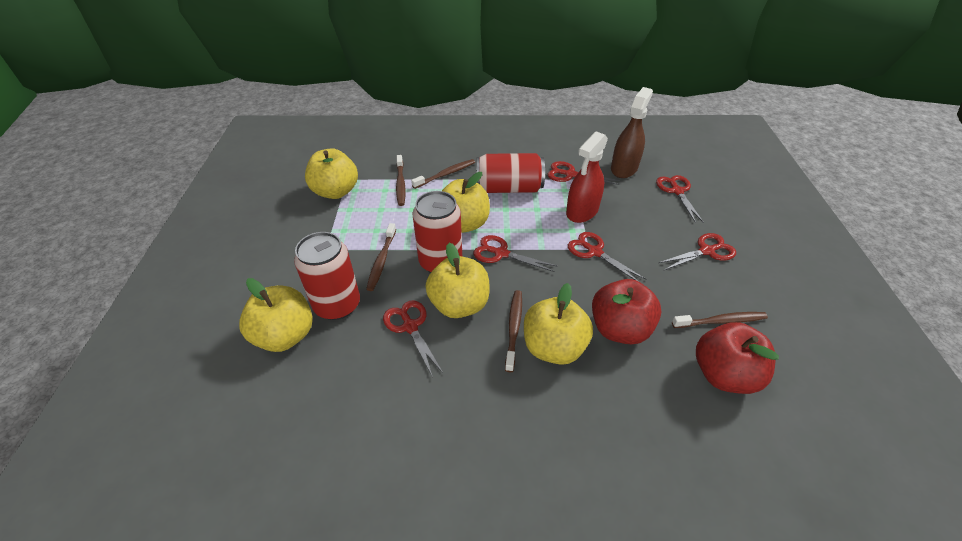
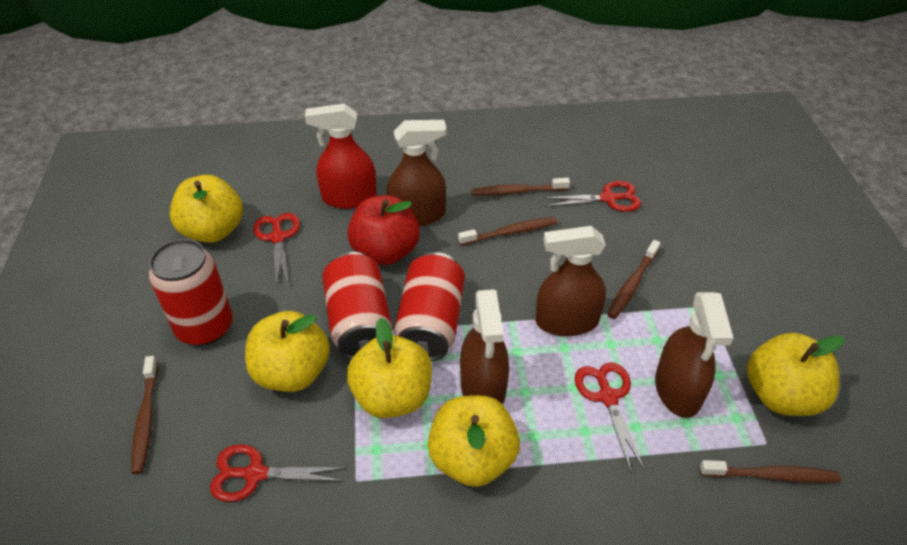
brown spray bottle: 1 -> 4
red apple: 2 -> 1
red scissors: 6 -> 4

